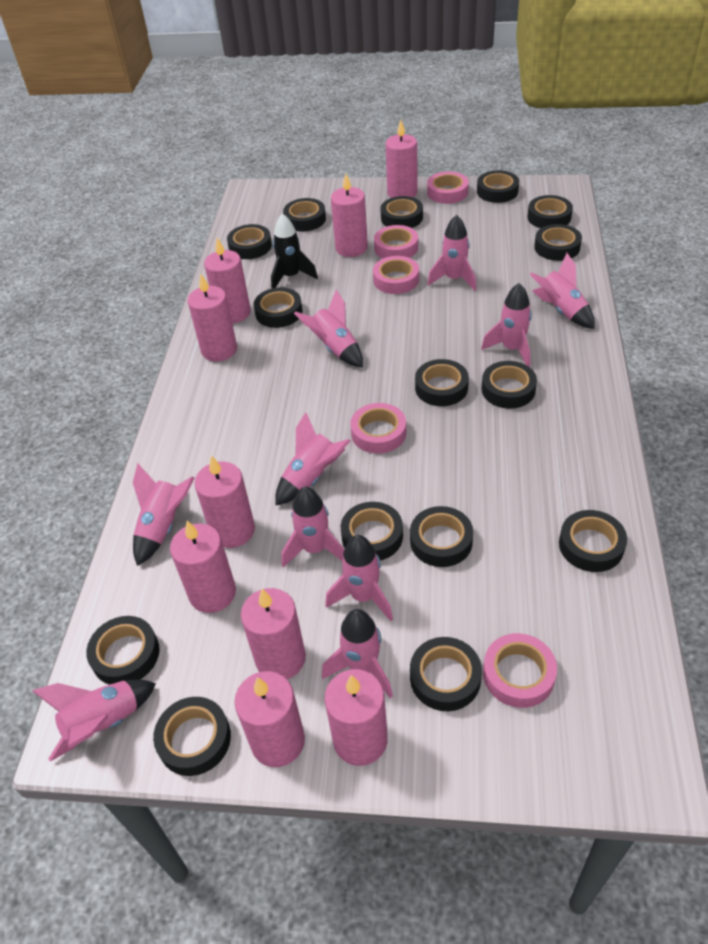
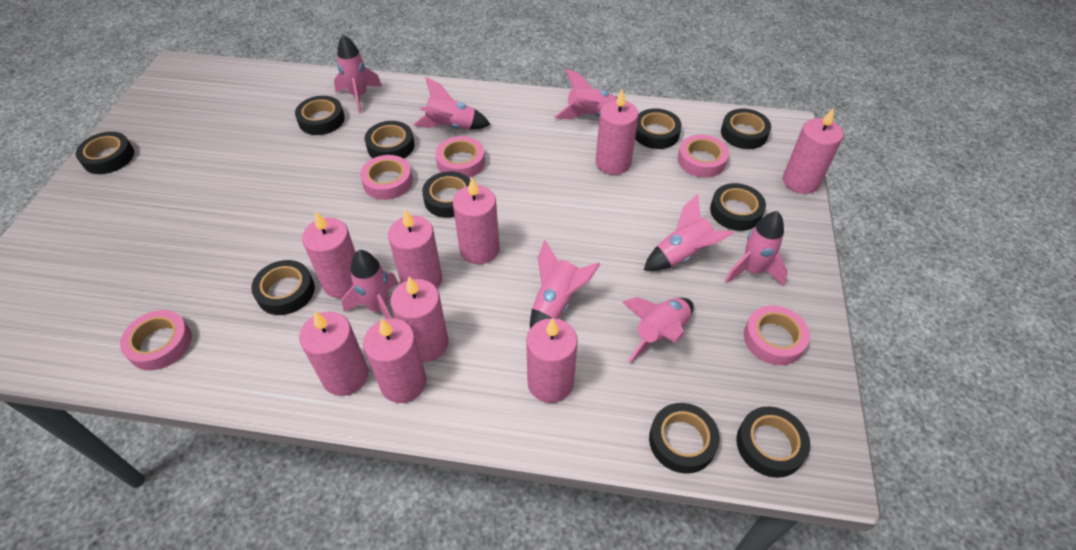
black rocket: 1 -> 0
black tape: 15 -> 10
pink rocket: 10 -> 8

